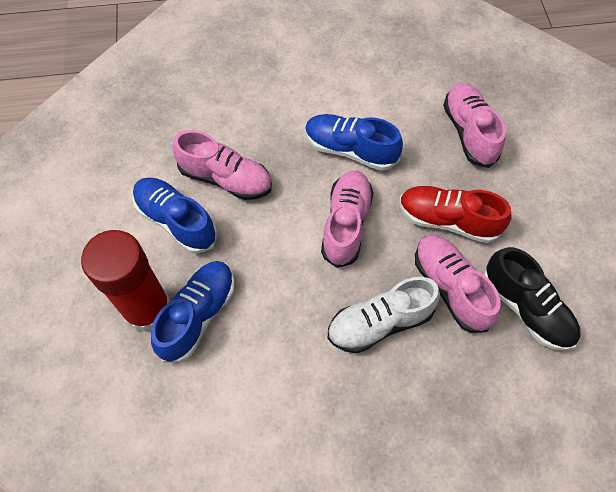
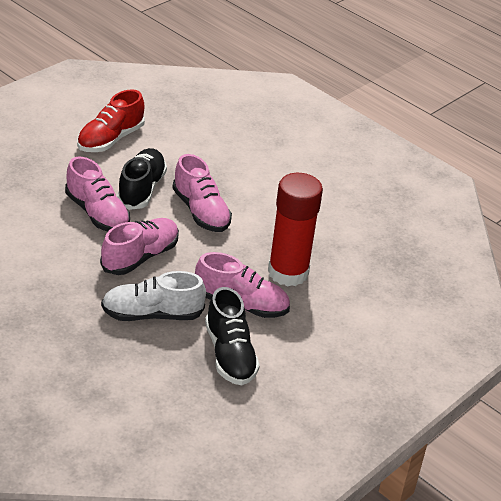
black shoe: 1 -> 2
blue shoe: 3 -> 0

